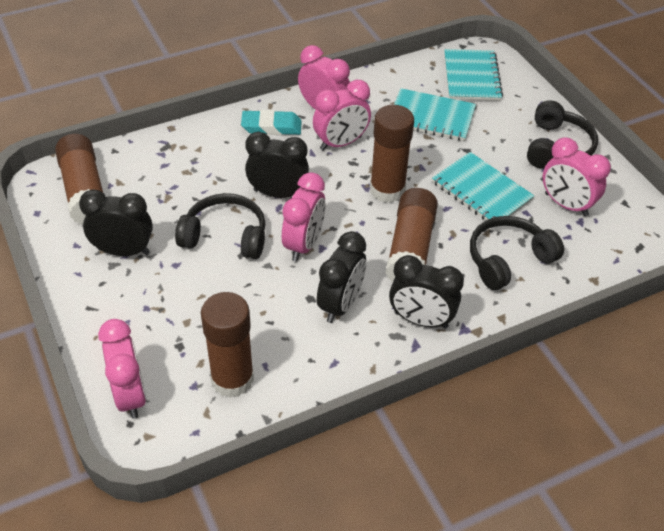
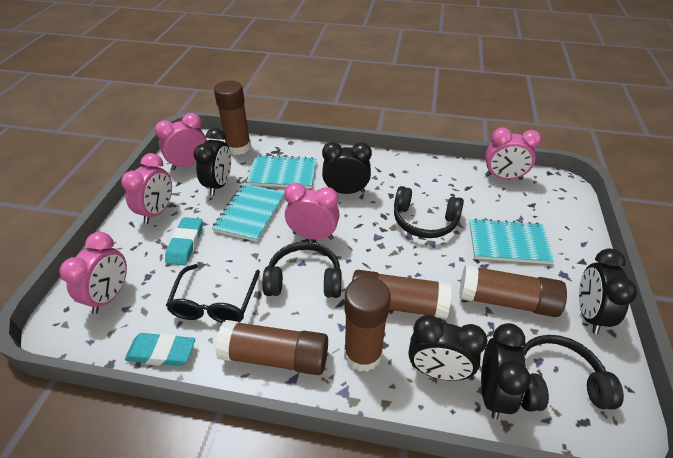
black clock: 4 -> 5
black glasses: 0 -> 1
brown glue stick: 4 -> 5
turquoise eraser: 1 -> 2

